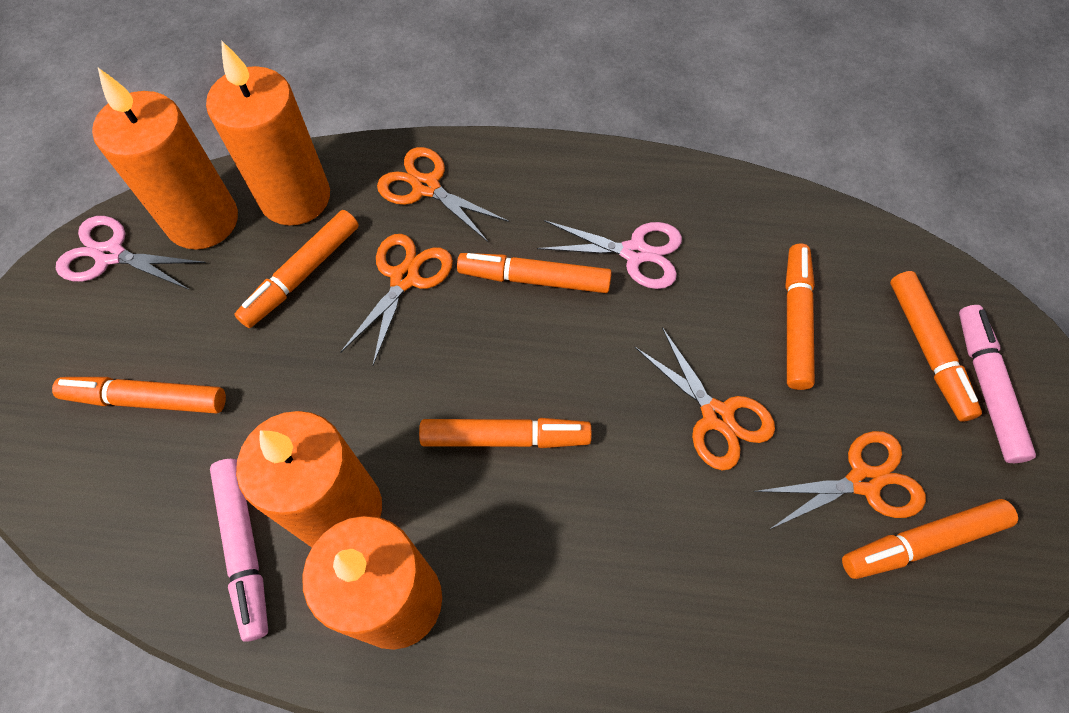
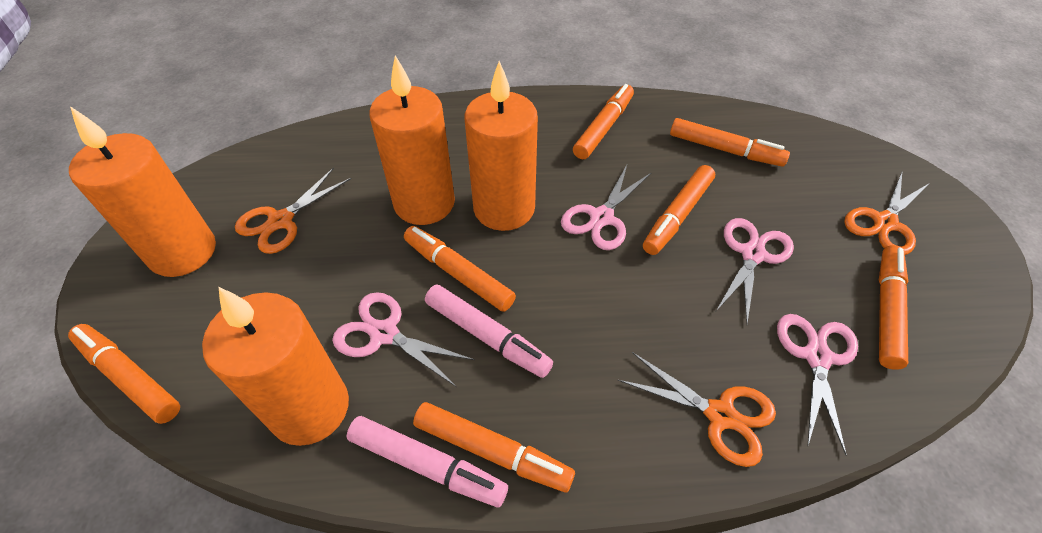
orange scissors: 4 -> 3
pink scissors: 2 -> 4

